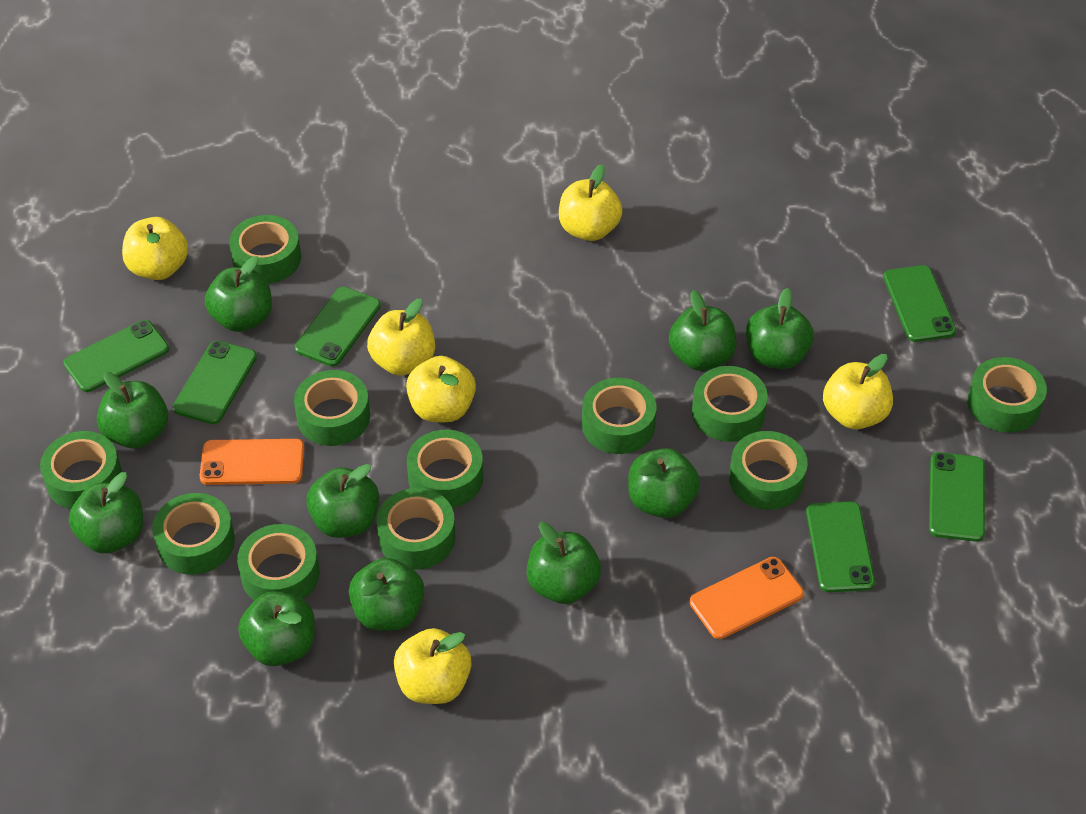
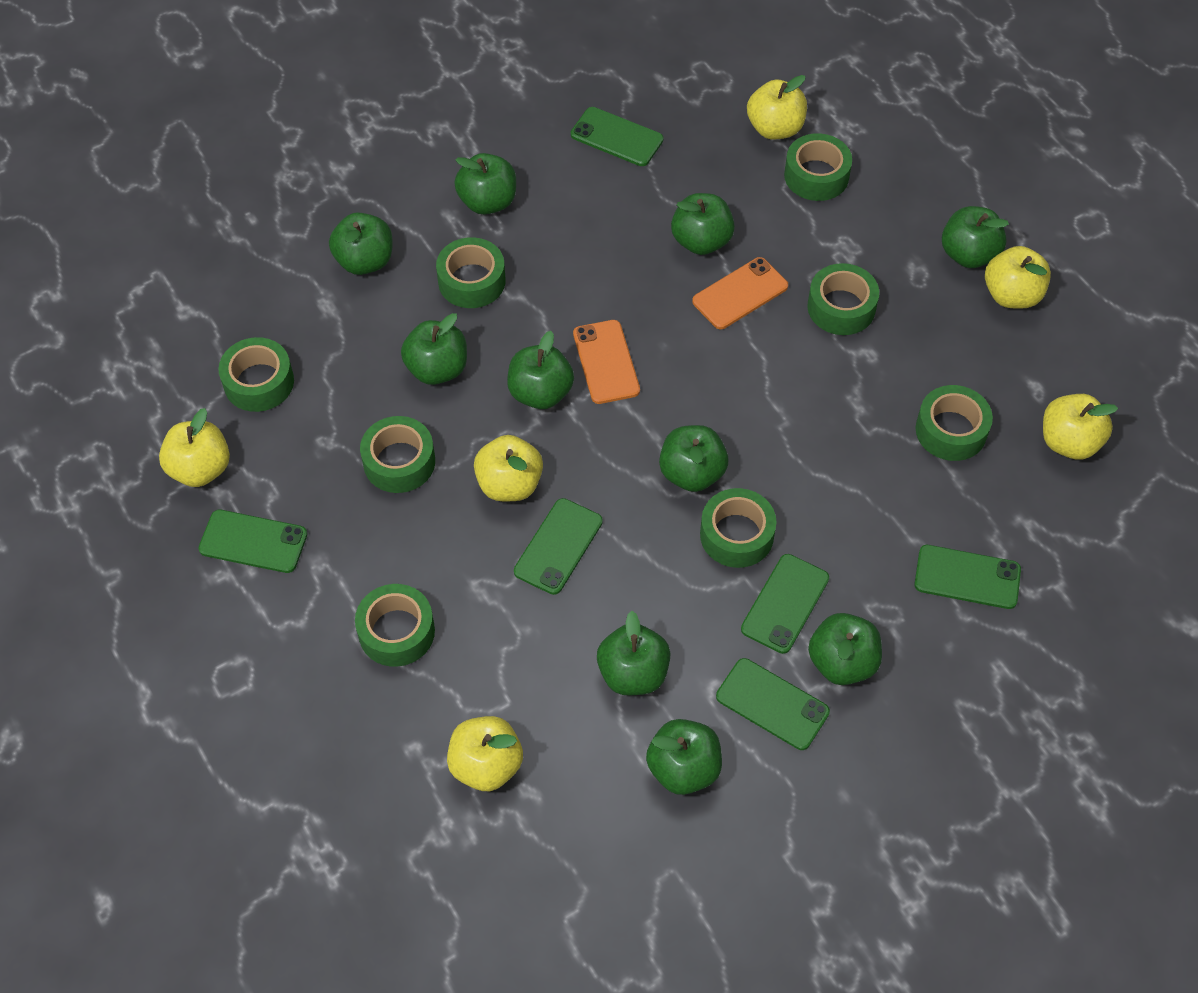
green tape: 11 -> 8

